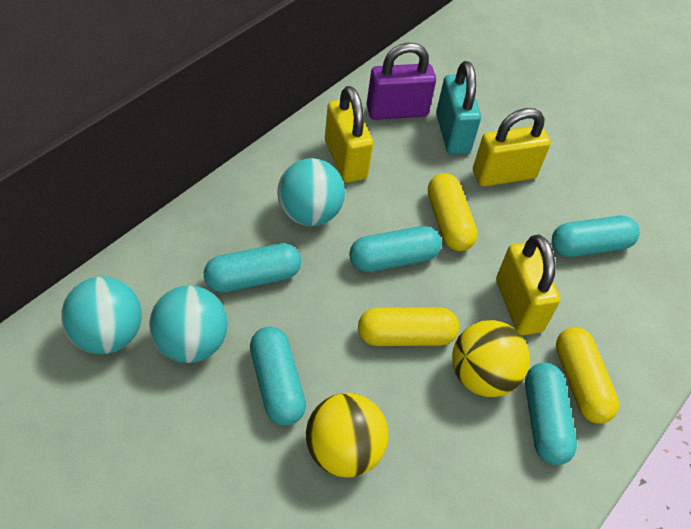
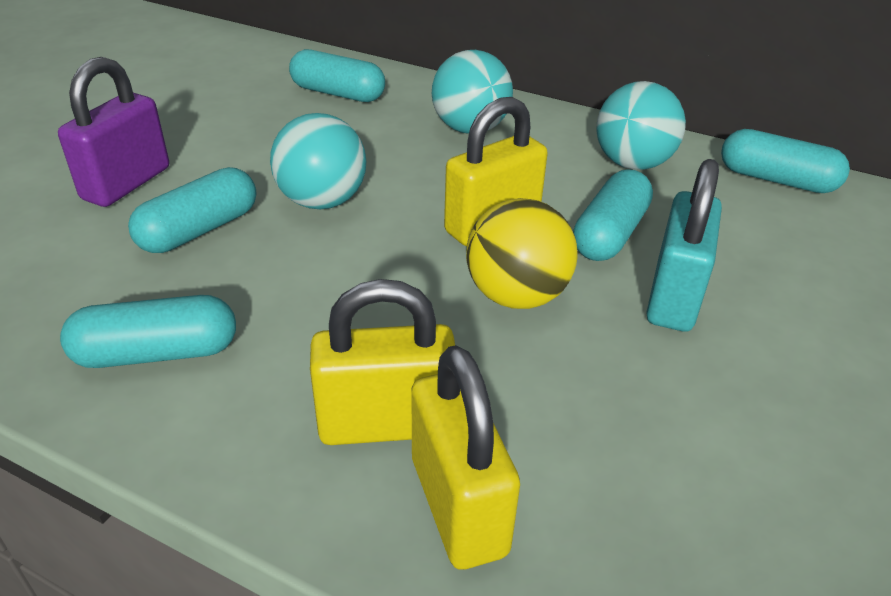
yellow ball: 2 -> 1
yellow capsule: 3 -> 0

